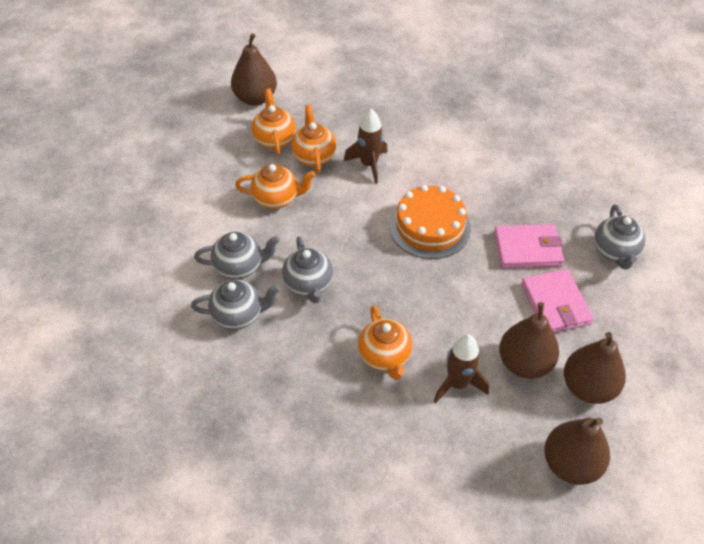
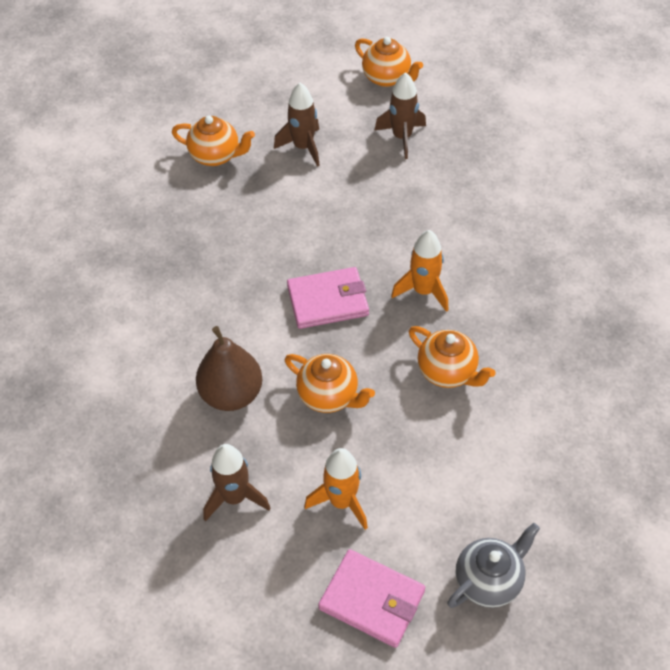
brown pear: 4 -> 1
brown rocket: 2 -> 3
grey teapot: 4 -> 1
orange cake: 1 -> 0
orange rocket: 0 -> 2

